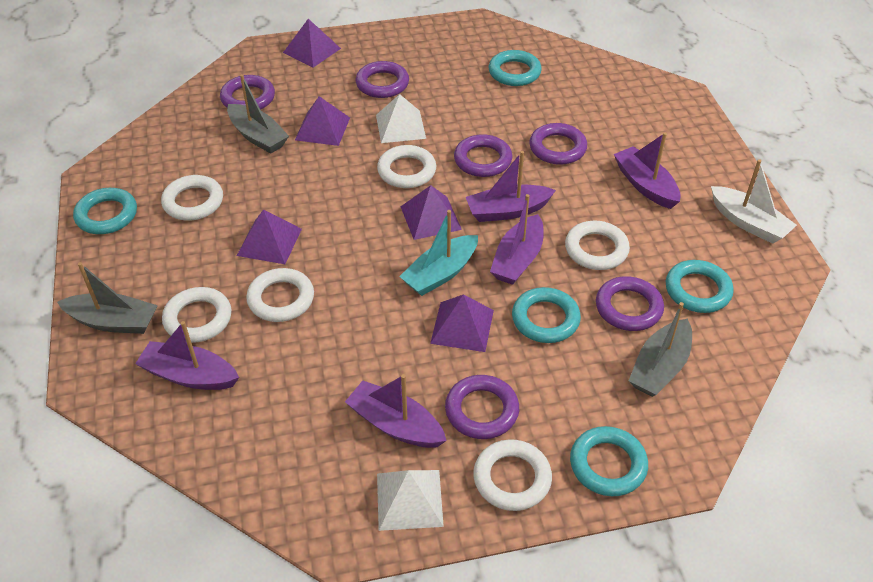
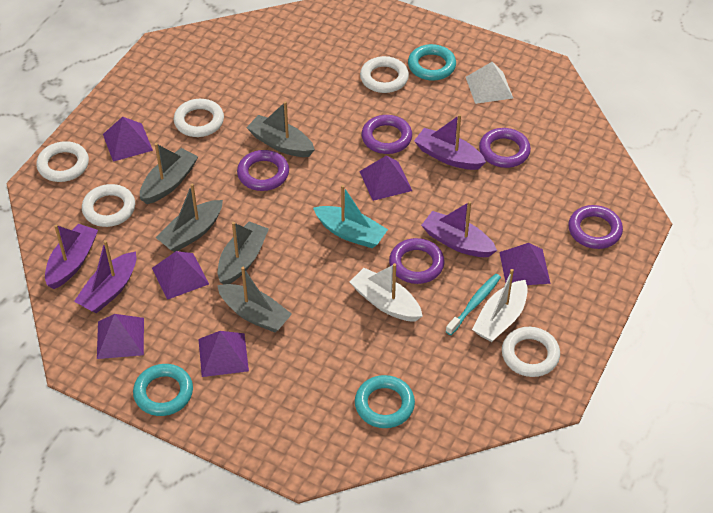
grey boat: 3 -> 5
purple boat: 5 -> 4
purple pyramid: 5 -> 6
purple ring: 6 -> 5
turquoise ring: 5 -> 3
turquoise toothbrush: 0 -> 1
white boat: 1 -> 2
white pyramid: 2 -> 1
white ring: 6 -> 5

